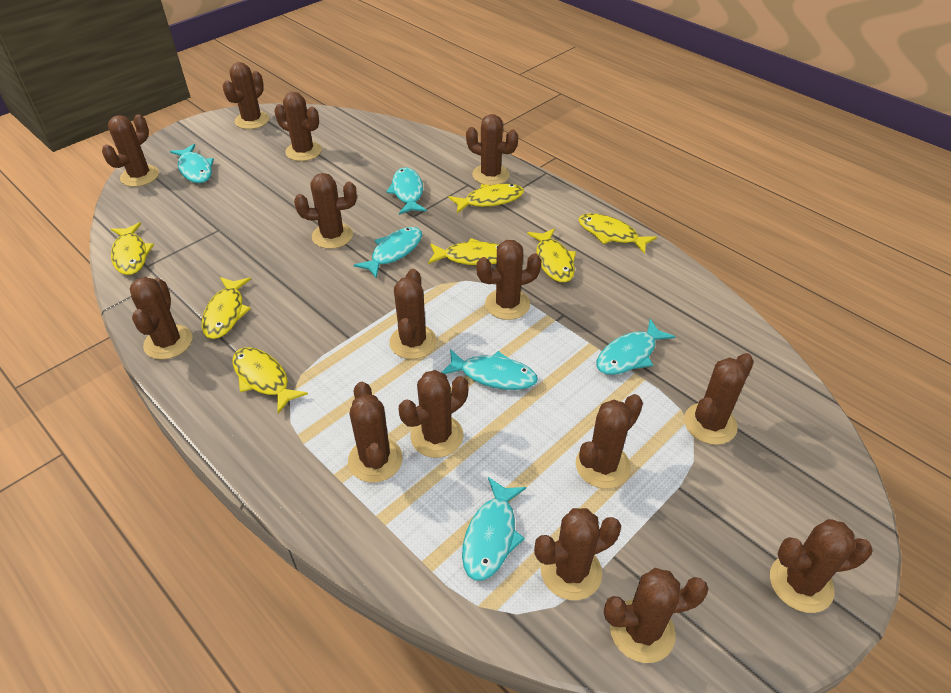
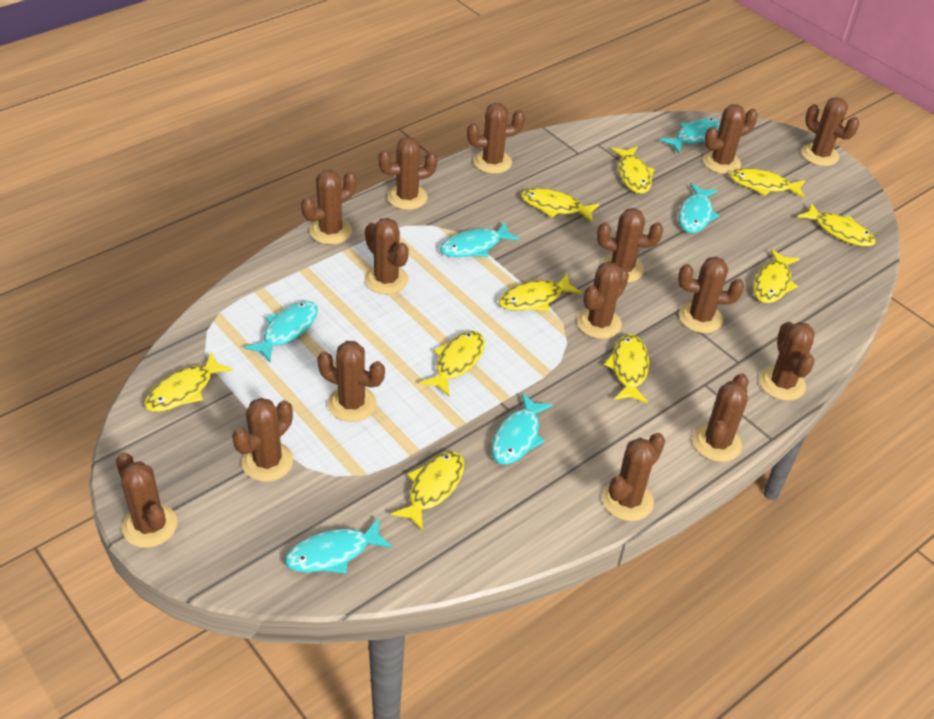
yellow fish: 7 -> 10

